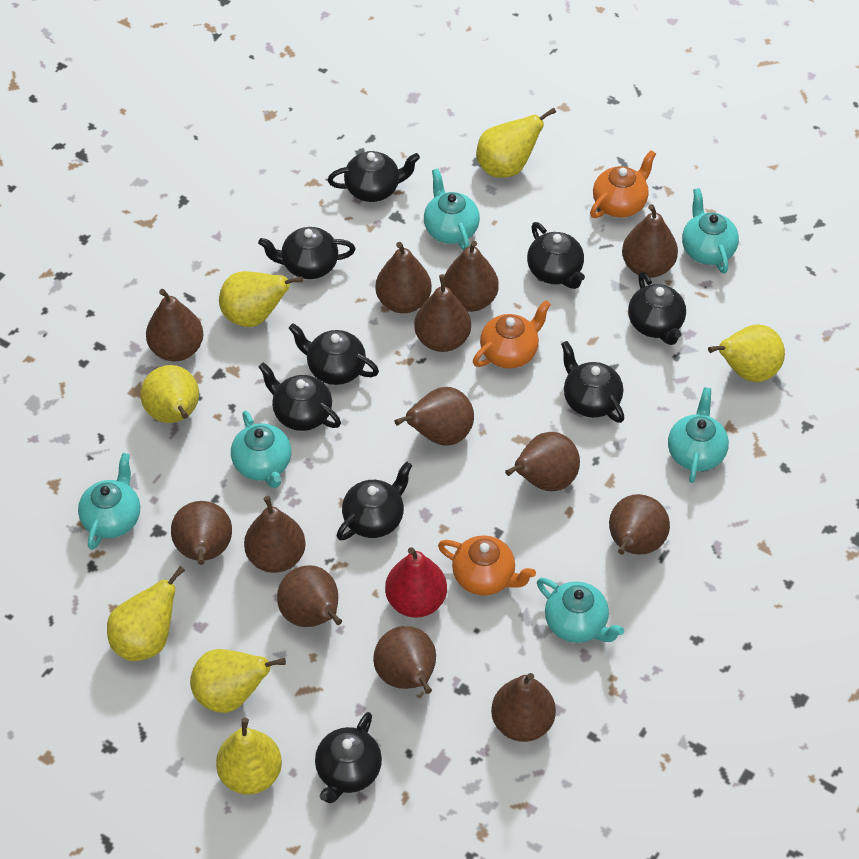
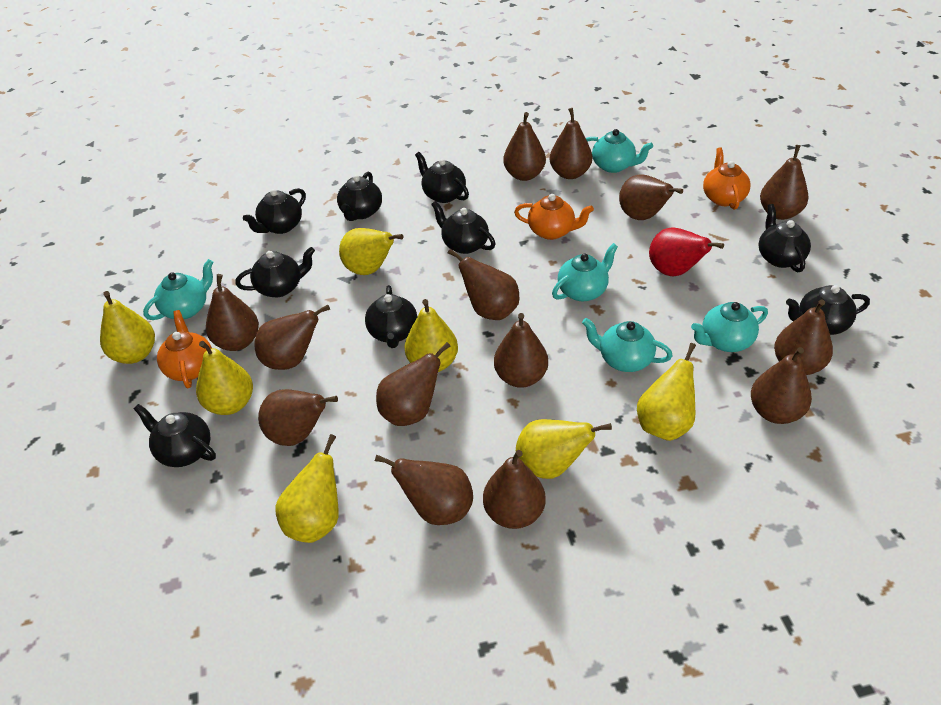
brown pear: 13 -> 14
turquoise teapot: 6 -> 5

